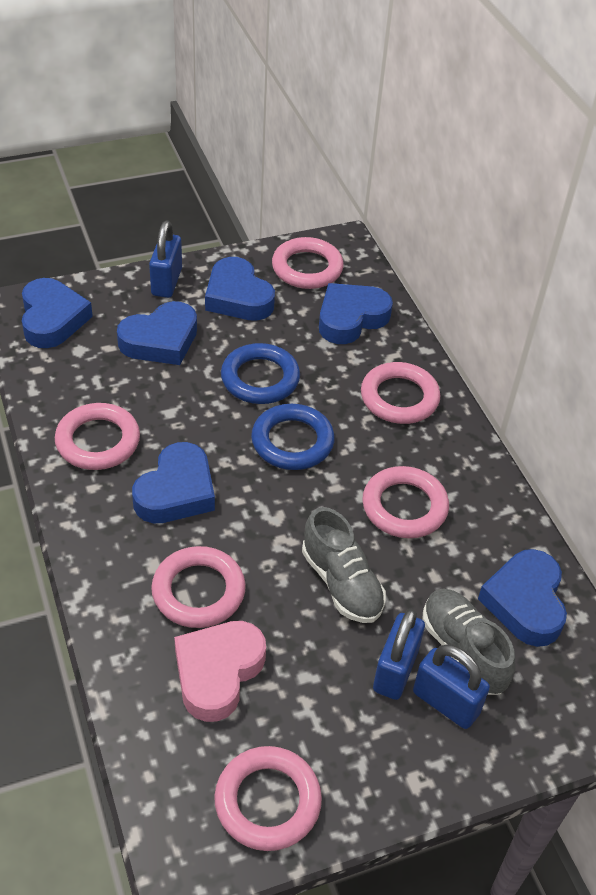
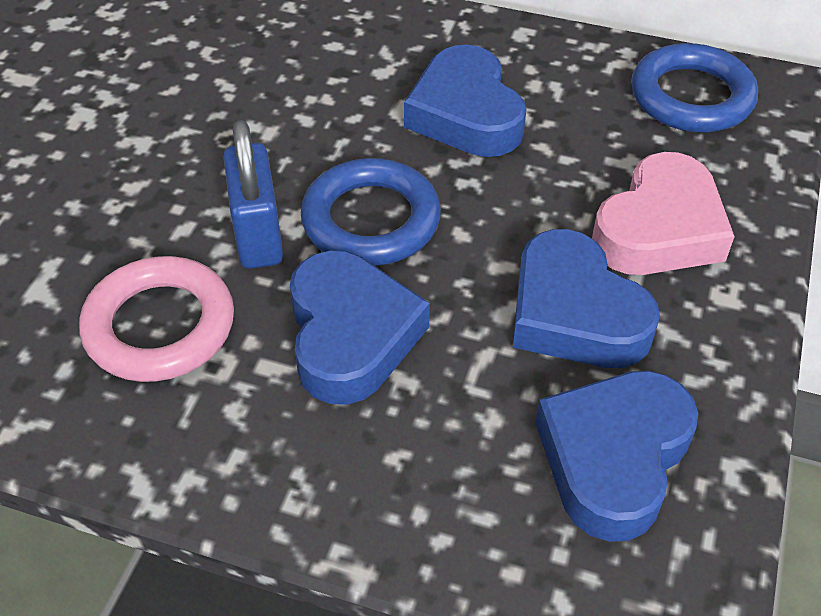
blue heart: 6 -> 4
blue padlock: 3 -> 1
grey shoe: 2 -> 0
pink ring: 6 -> 1

